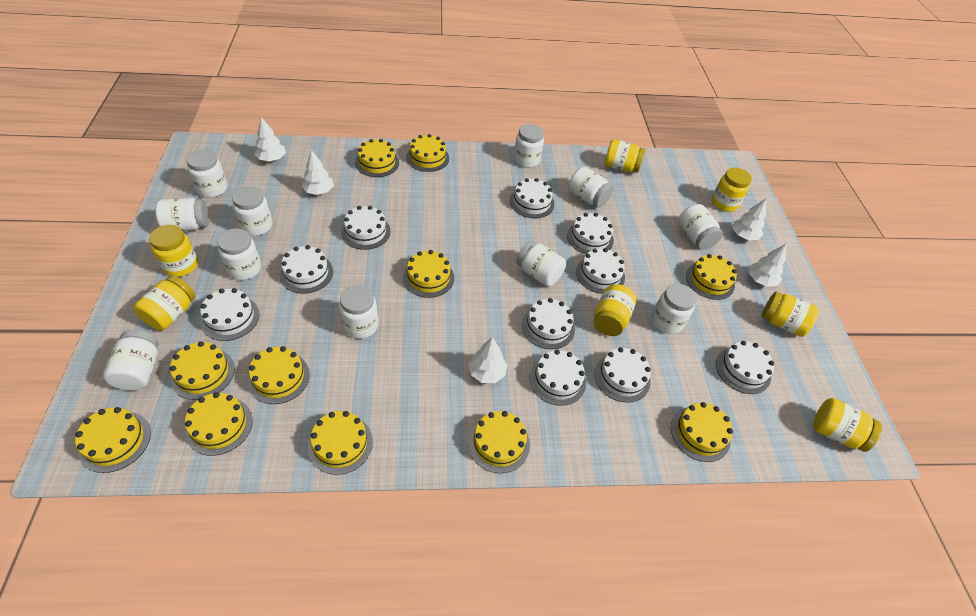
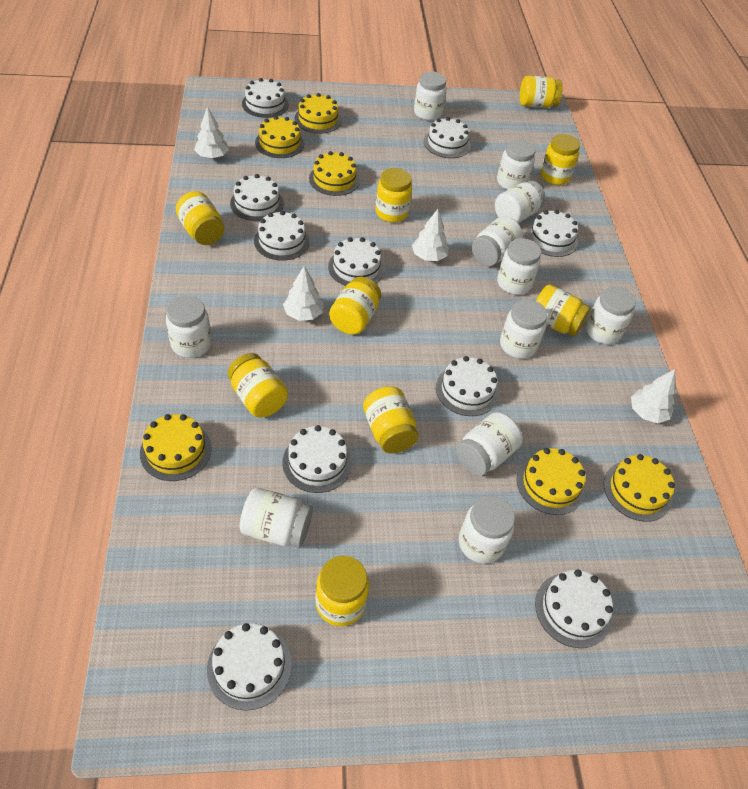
white tree: 5 -> 4
yellow cake: 11 -> 6
yellow jar: 7 -> 9

